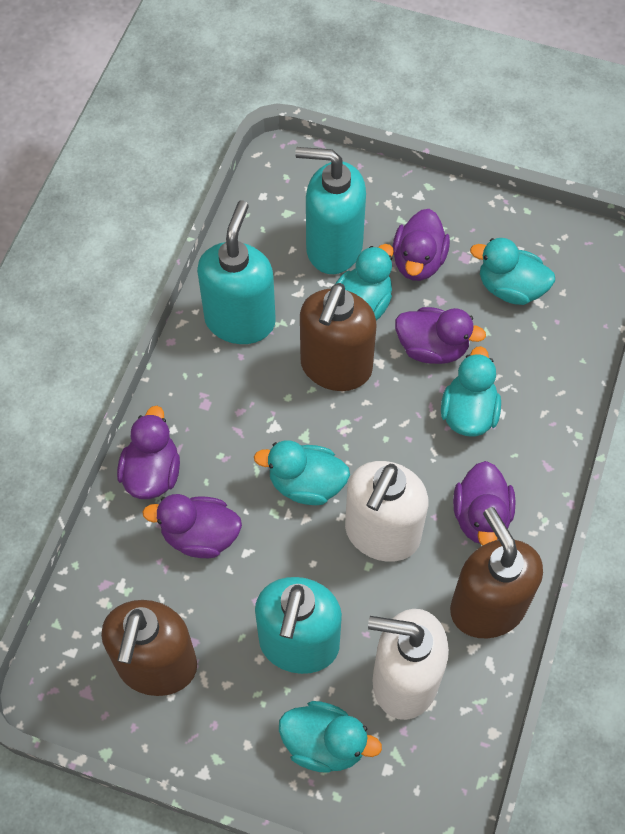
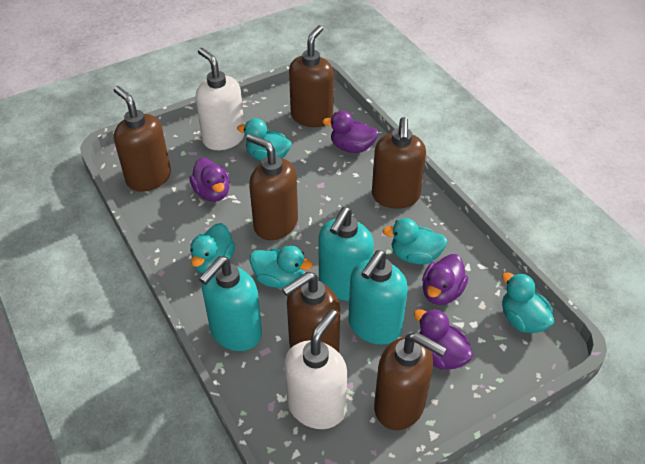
brown soap dispenser: 3 -> 6
purple duck: 5 -> 4

